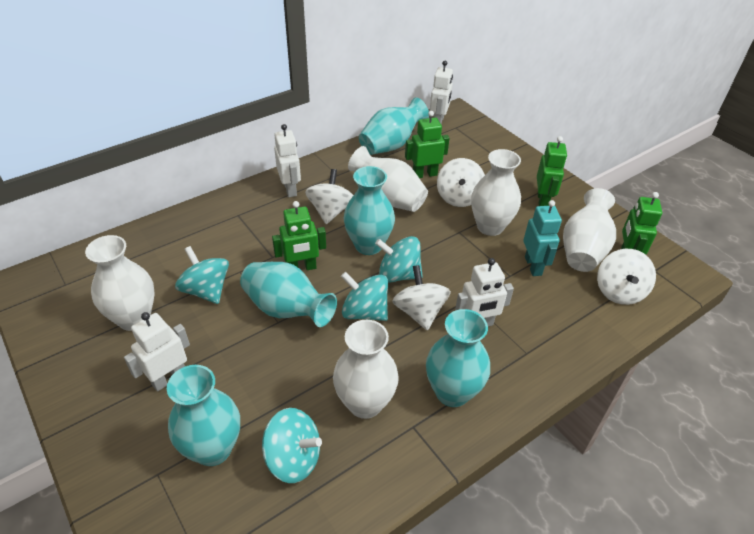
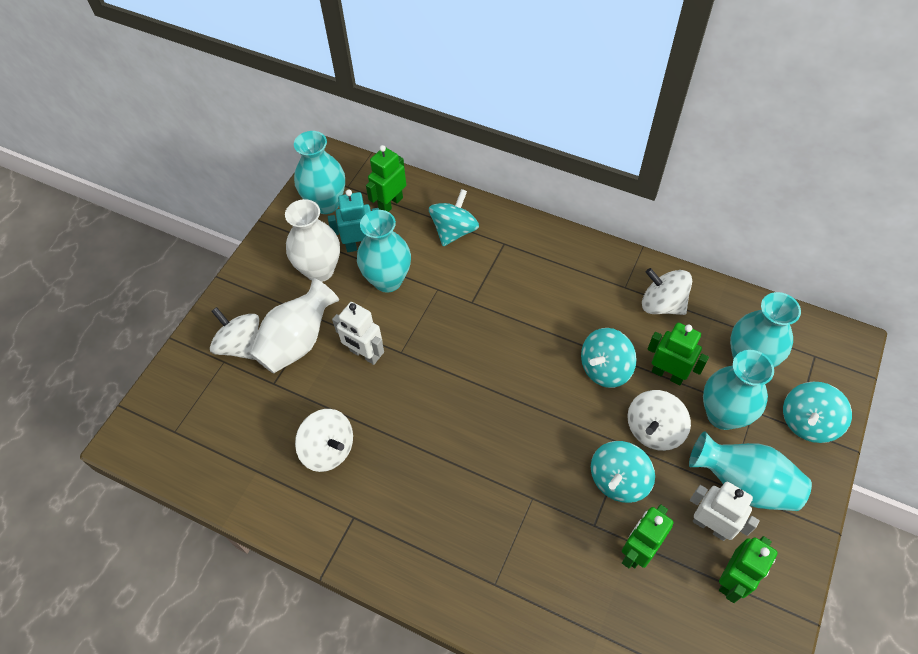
white robot: 4 -> 2
white vase: 5 -> 2

